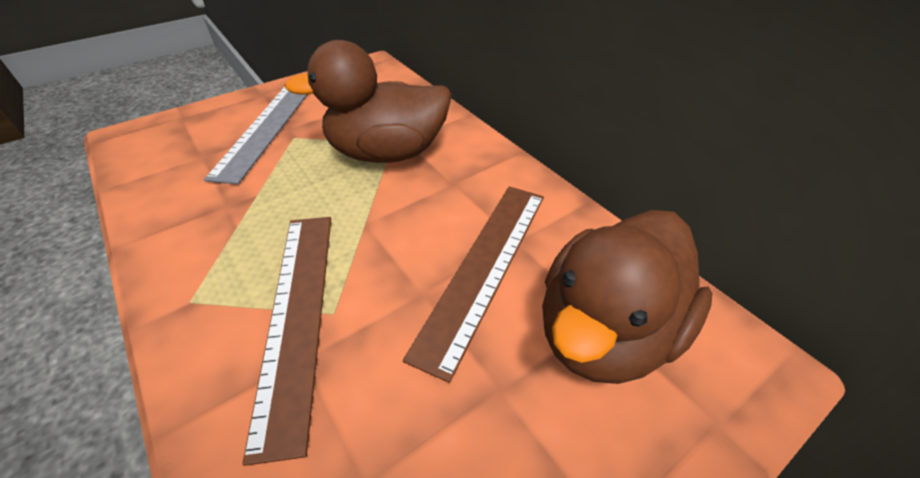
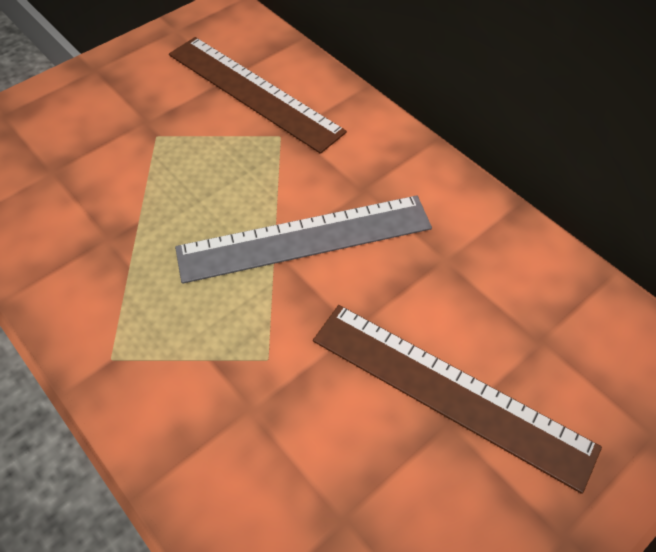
brown duck: 2 -> 0

